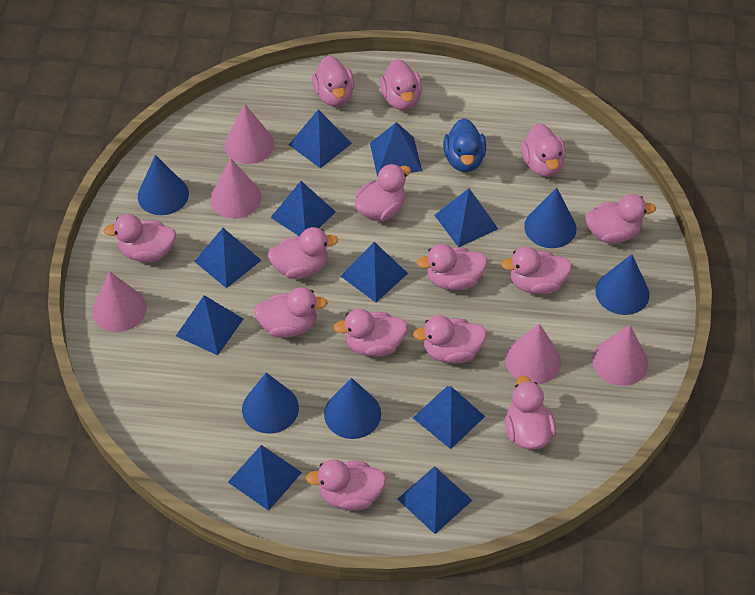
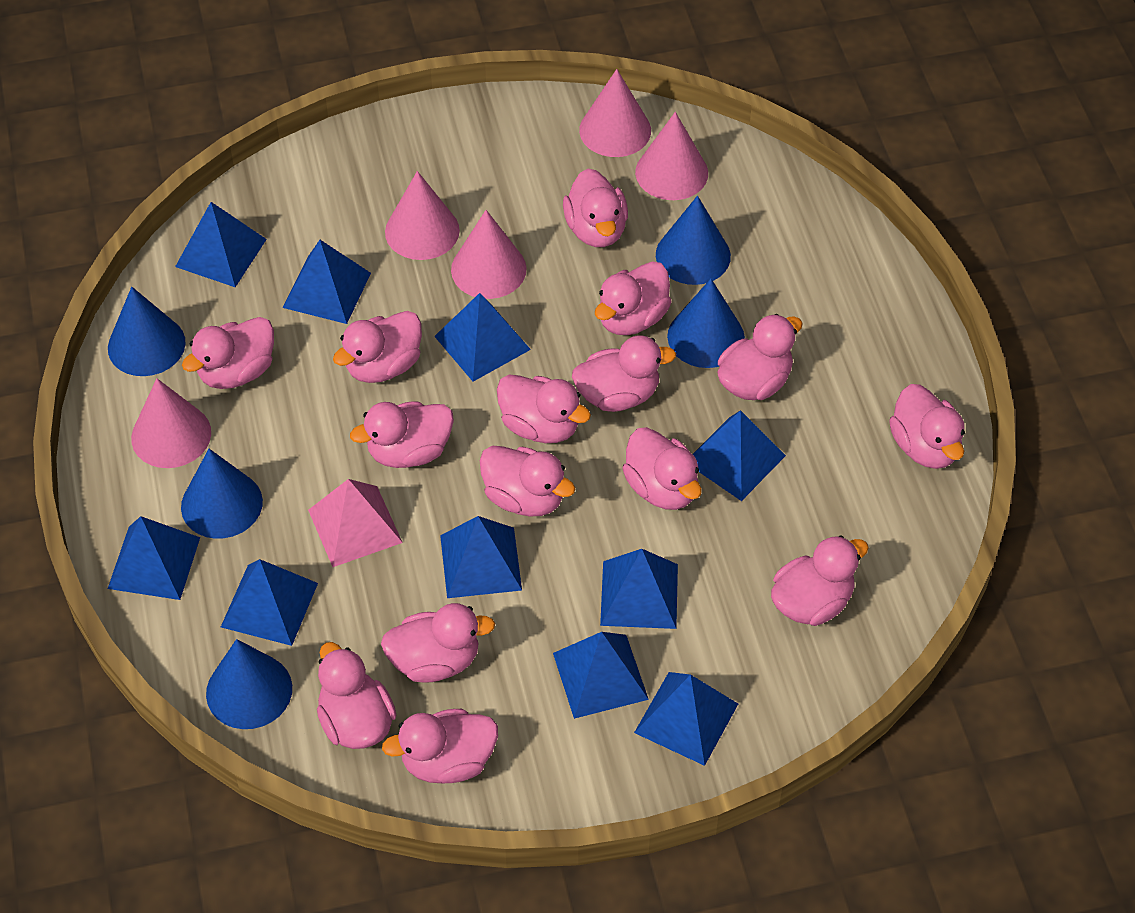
blue duck: 1 -> 0
pink duck: 14 -> 15
pink pyramid: 0 -> 1

